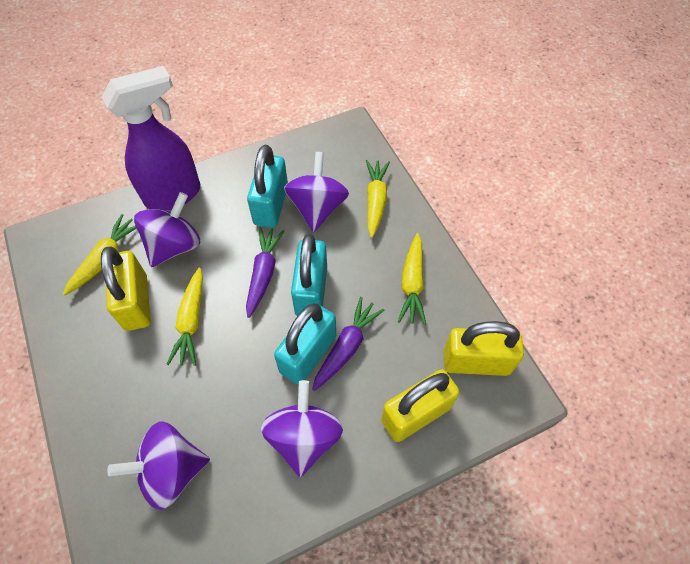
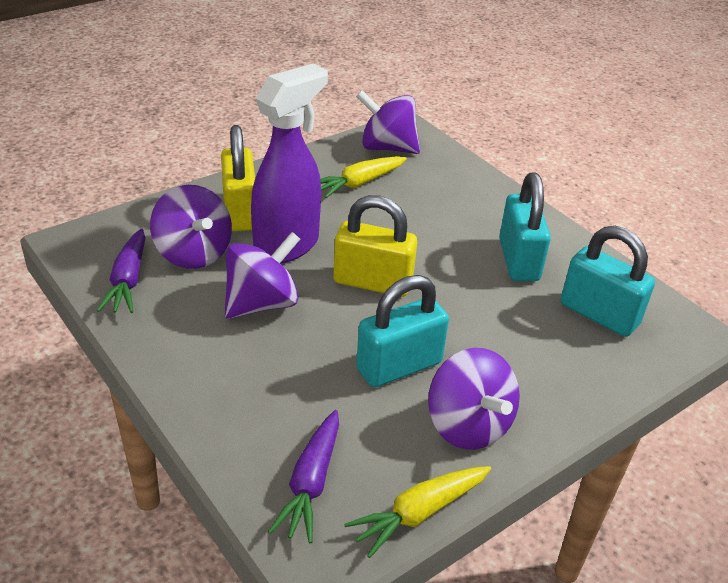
yellow carrot: 4 -> 2
yellow padlock: 3 -> 2

